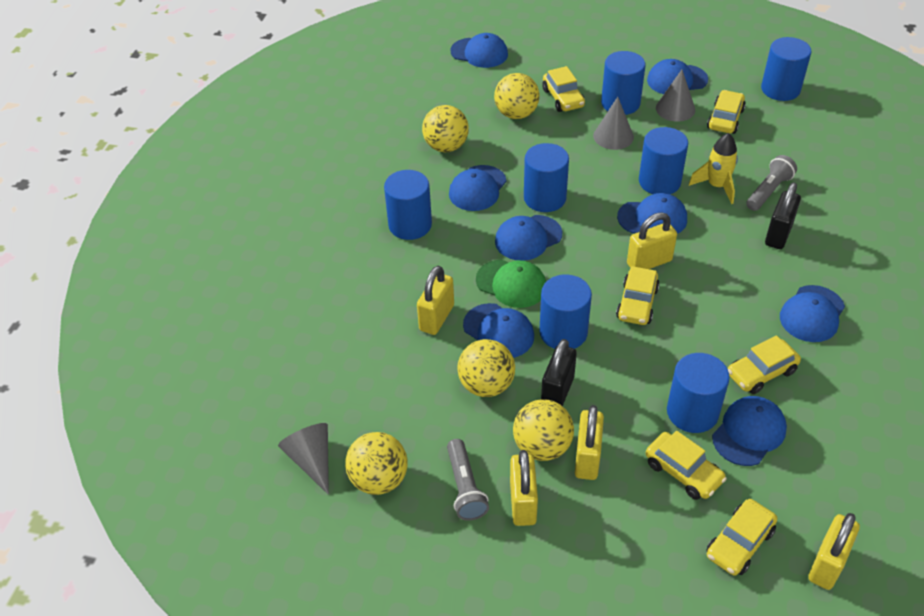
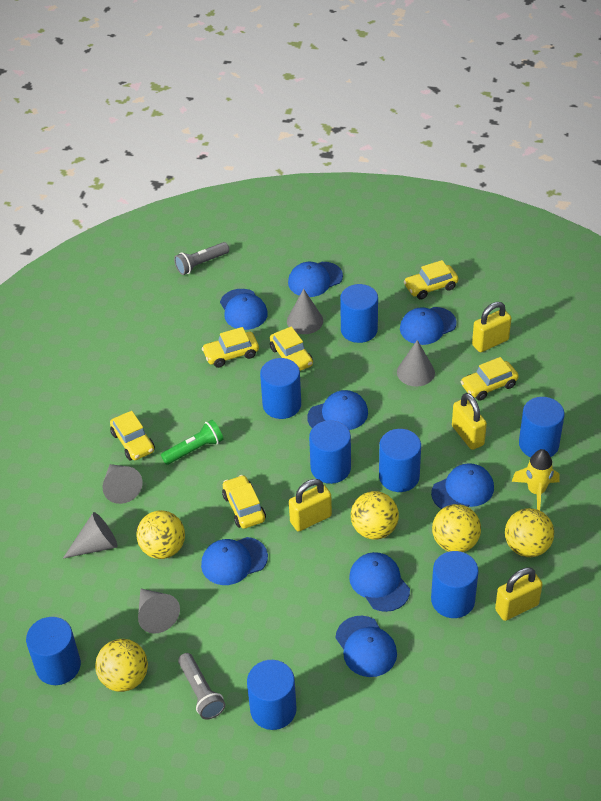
black padlock: 2 -> 0
blue cylinder: 7 -> 8
green cap: 1 -> 0
green flashlight: 0 -> 1
grey cone: 3 -> 5
yellow padlock: 5 -> 4

